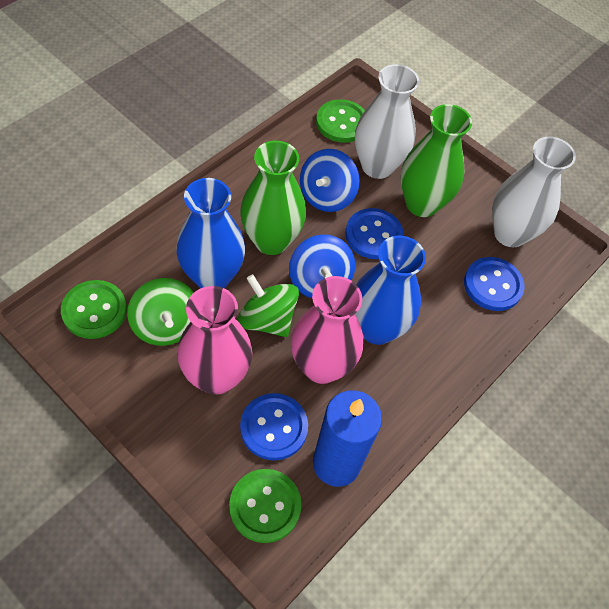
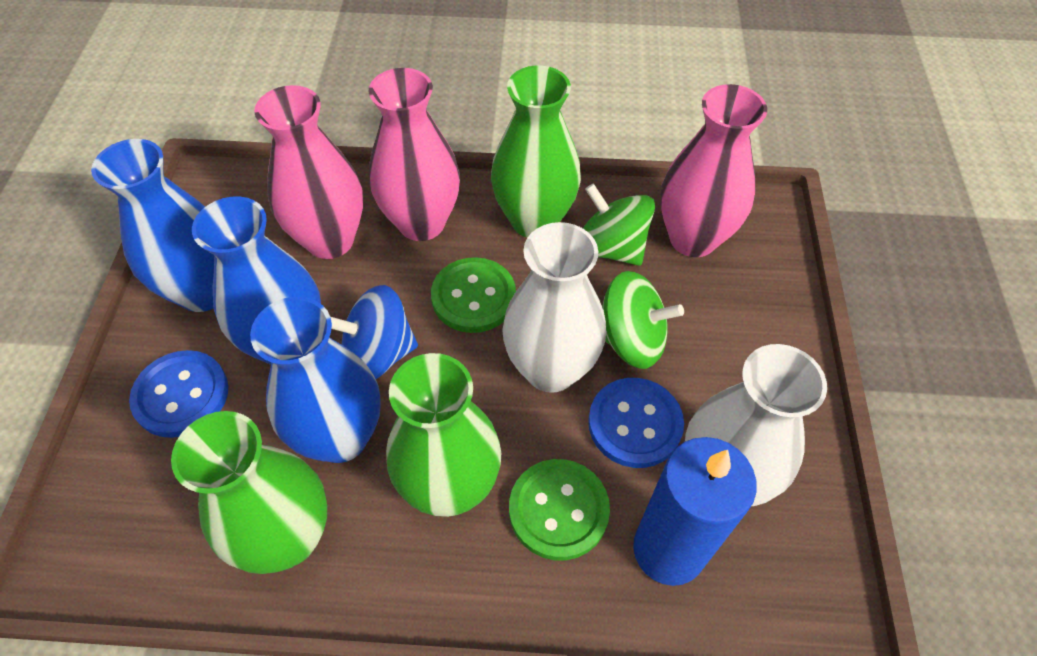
blue button: 3 -> 2
blue spinning top: 2 -> 1
blue vase: 2 -> 3
green button: 3 -> 2
green vase: 2 -> 3
pink vase: 2 -> 3

